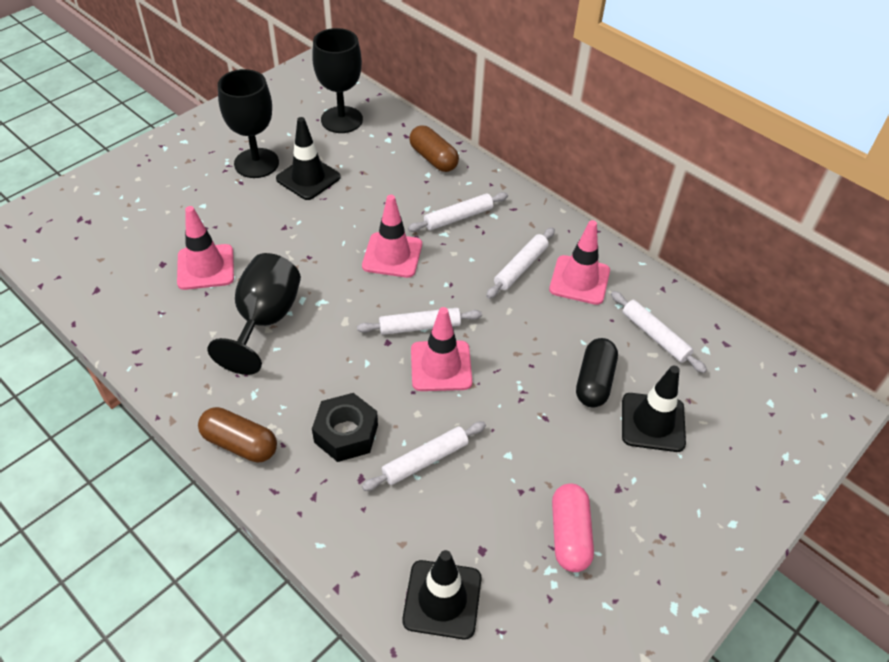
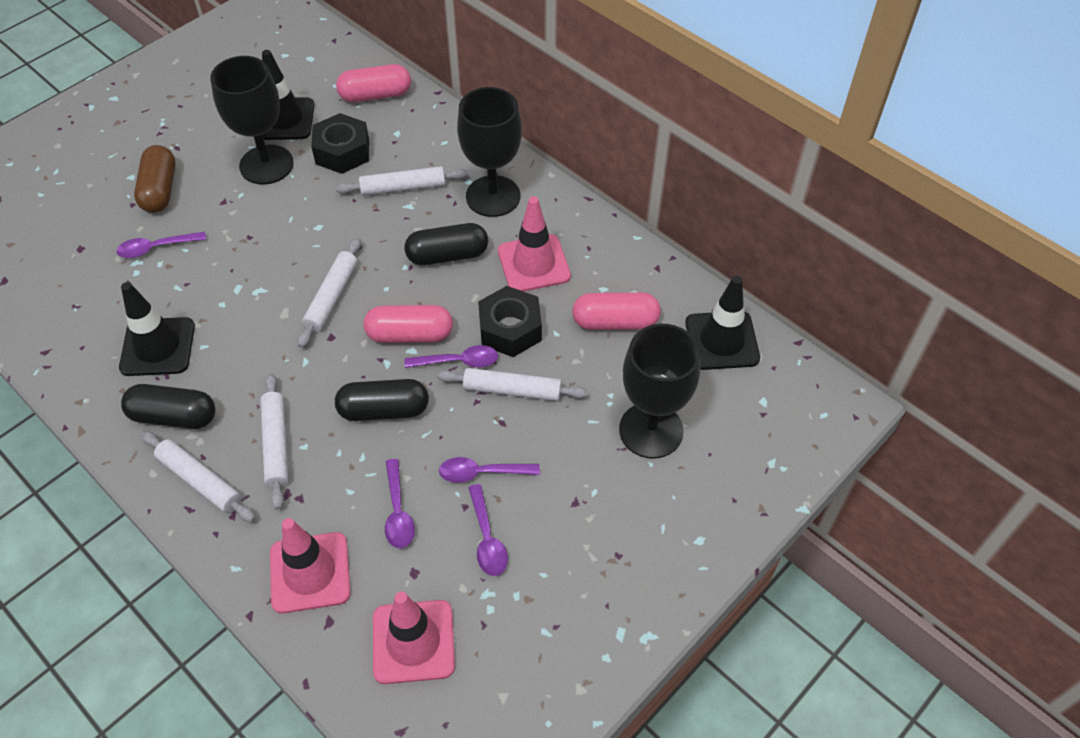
black capsule: 1 -> 3
black nut: 1 -> 2
brown capsule: 2 -> 1
pink capsule: 1 -> 3
pink traffic cone: 4 -> 3
purple spoon: 0 -> 5

